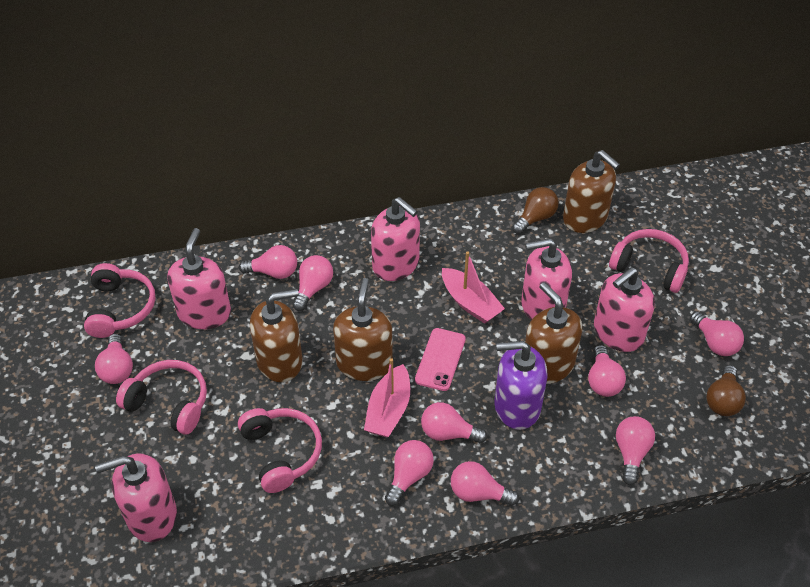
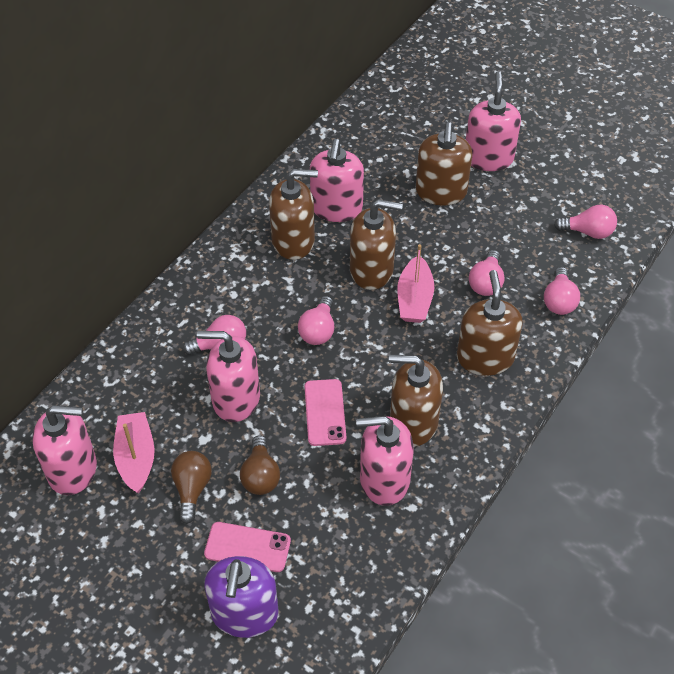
brown soap dispenser: 4 -> 5
pink headphones: 4 -> 0
pink light bulb: 9 -> 5
pink phone: 1 -> 2

